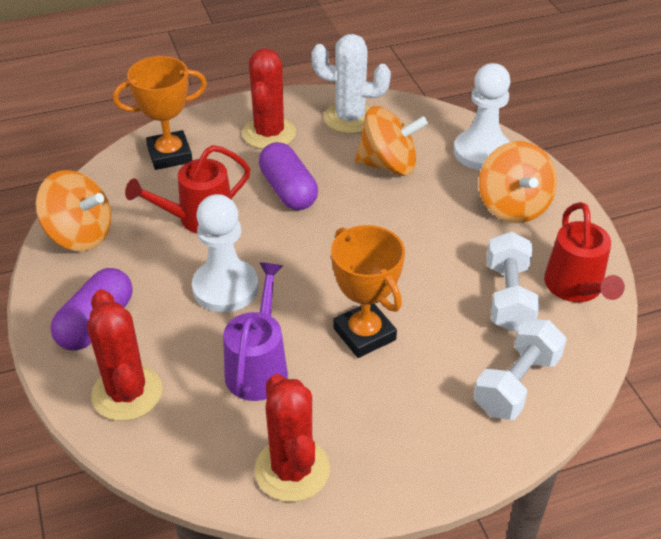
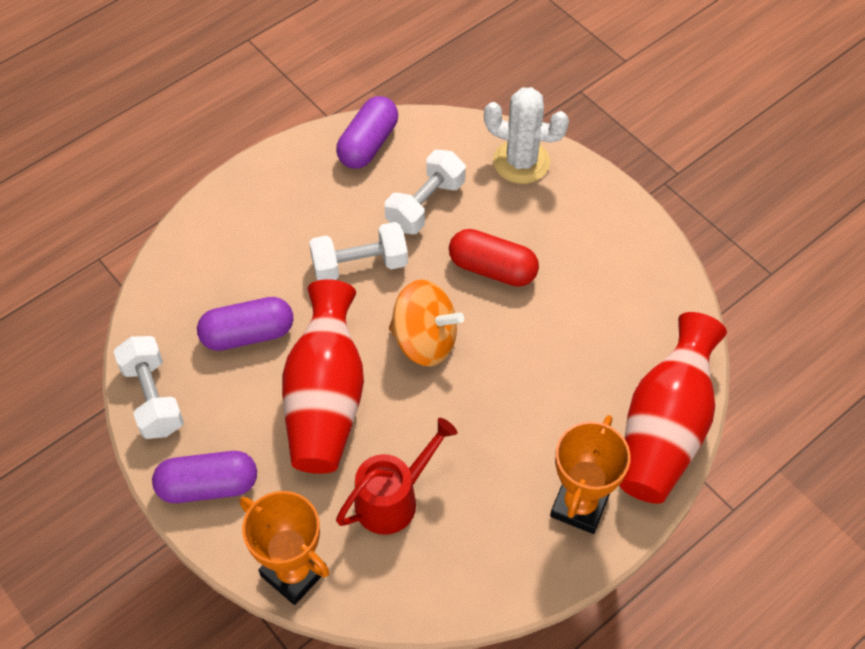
orange spinning top: 3 -> 1
purple capsule: 2 -> 3
purple watering can: 1 -> 0
red cactus: 3 -> 0
red capsule: 0 -> 1
red vase: 0 -> 2
red watering can: 2 -> 1
white dumbbell: 2 -> 3
white pawn: 2 -> 0

